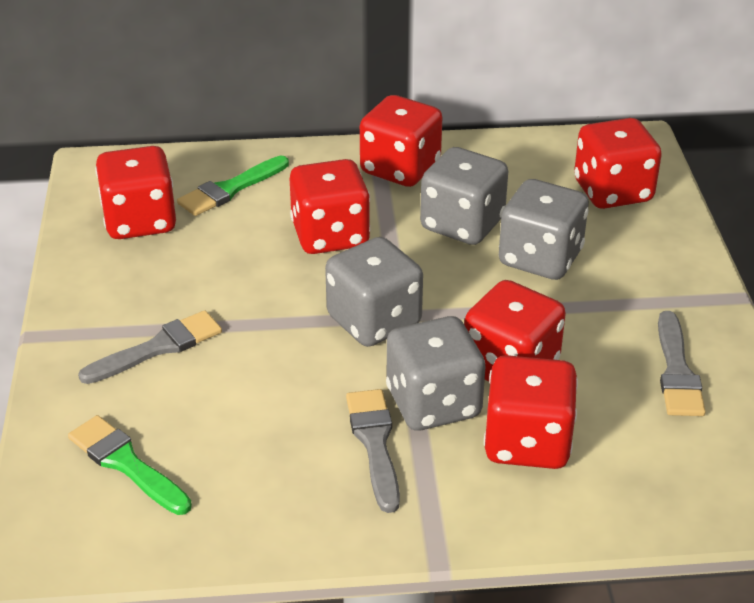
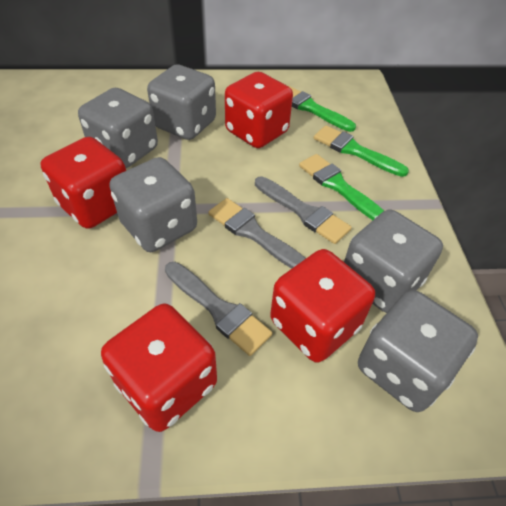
green brush: 2 -> 3
grey dice: 4 -> 5
red dice: 6 -> 4

